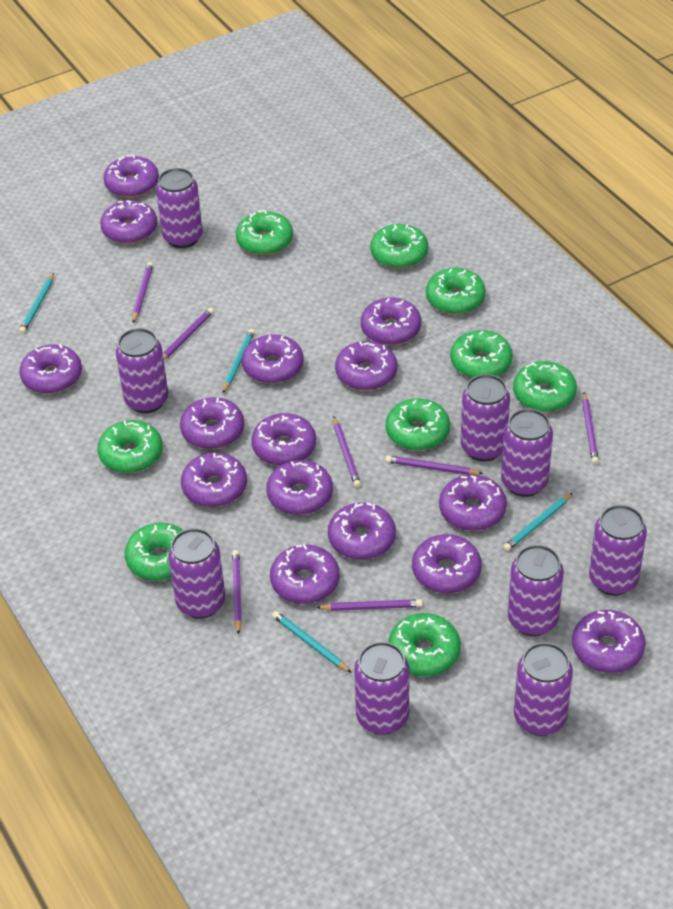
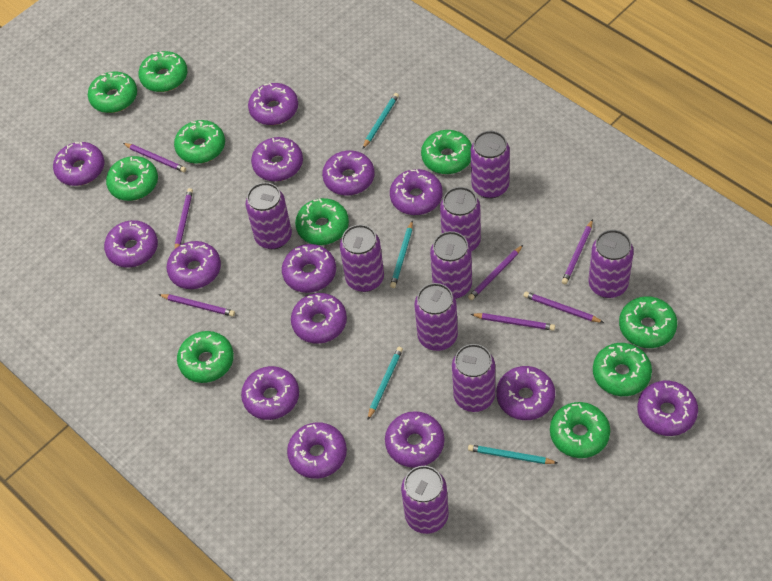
green donut: 9 -> 10
purple donut: 15 -> 14

